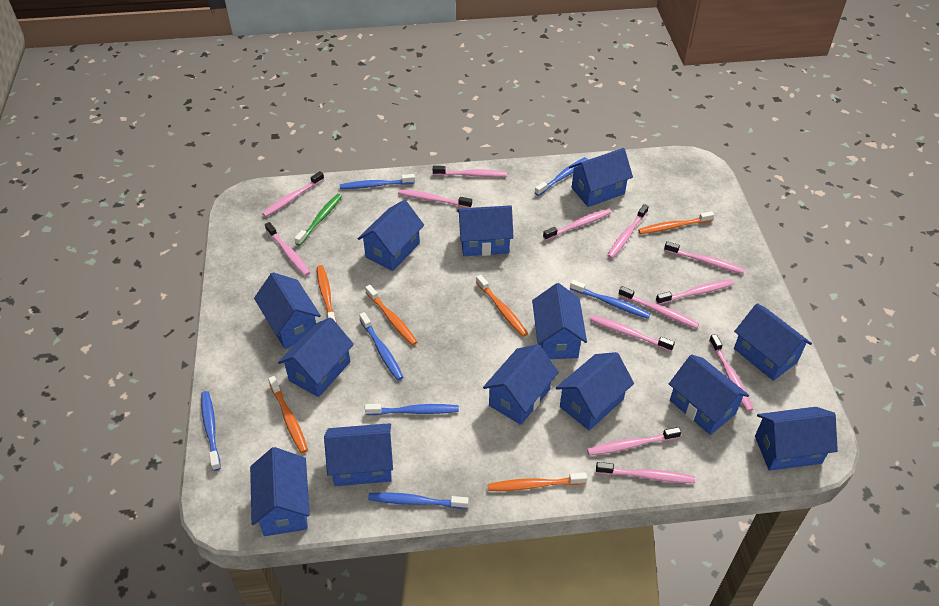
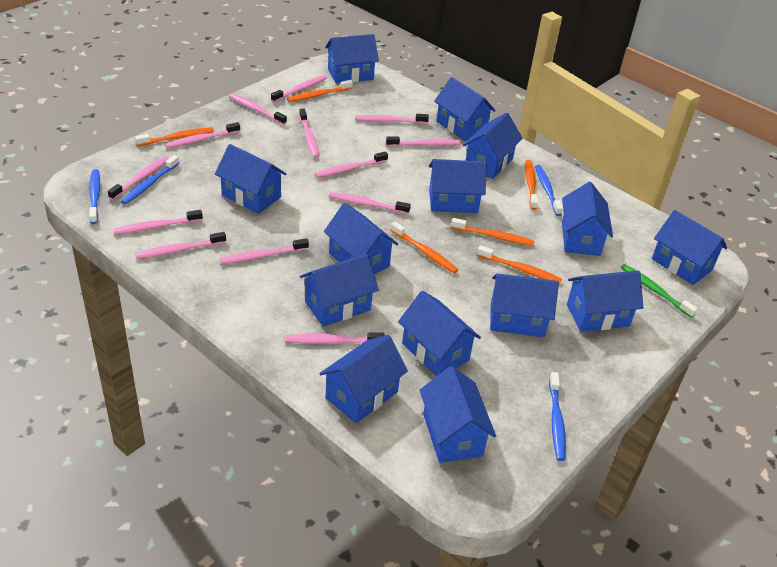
blue house: 13 -> 14
blue toothbrush: 7 -> 4

